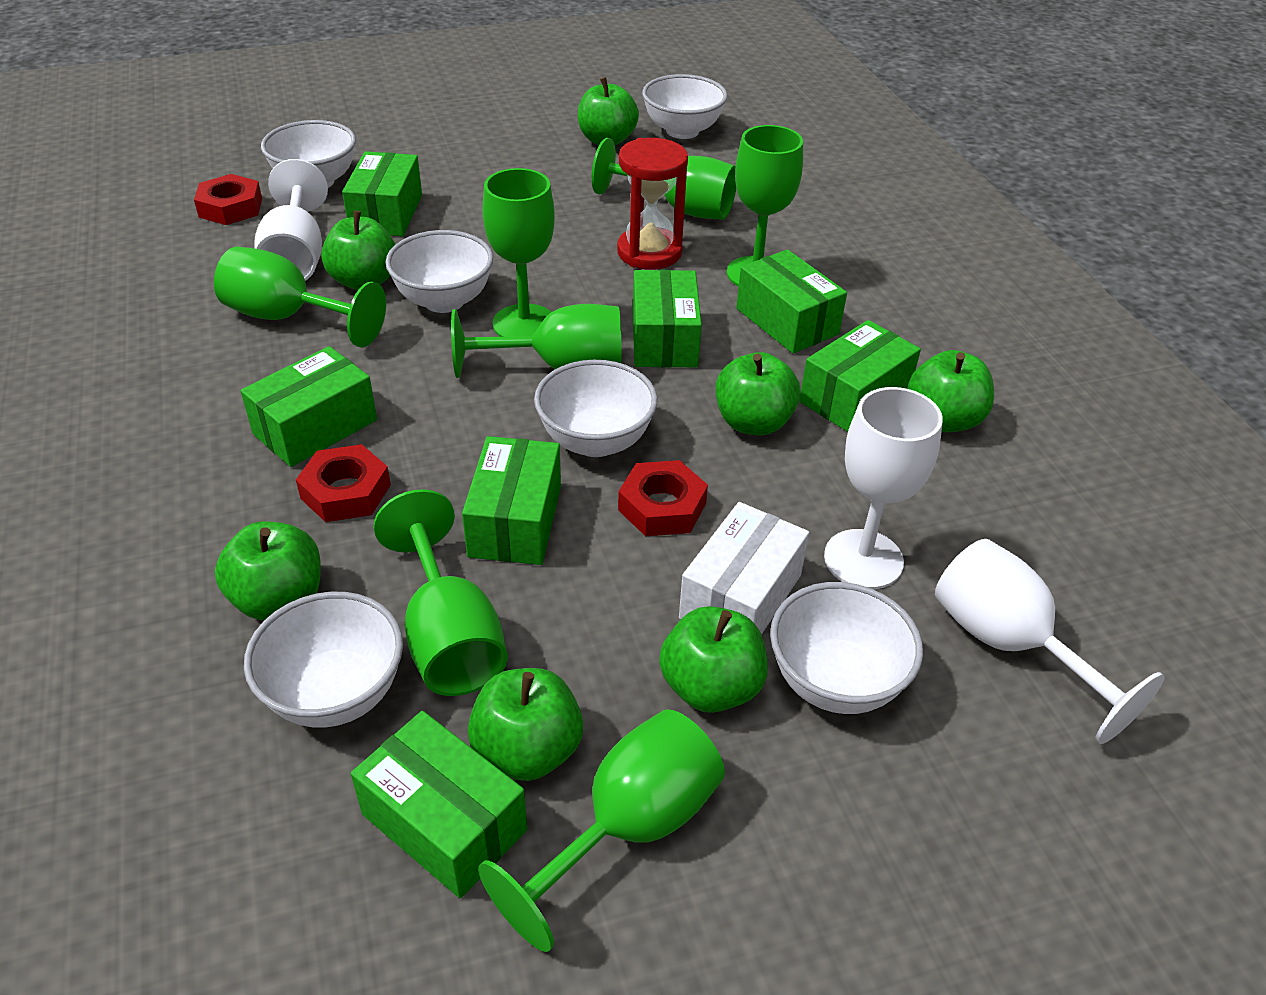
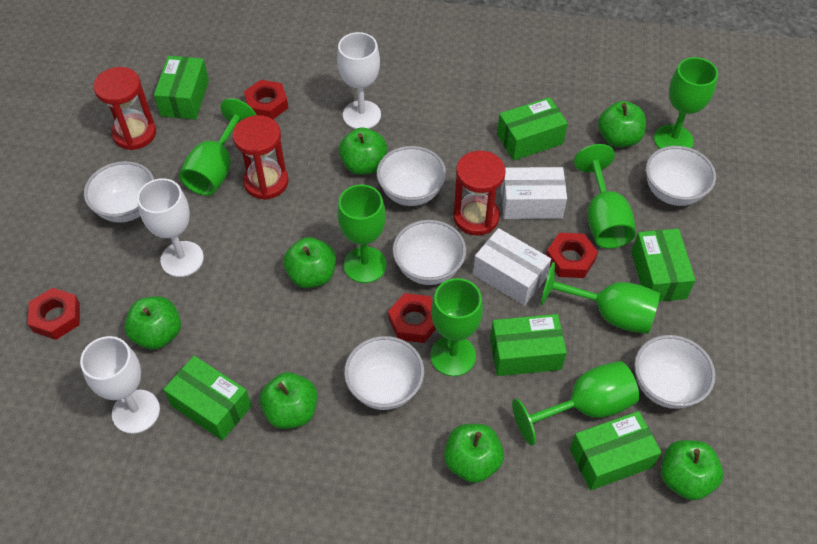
green box: 7 -> 6
red hourglass: 1 -> 3
red nut: 3 -> 4
white box: 1 -> 2

